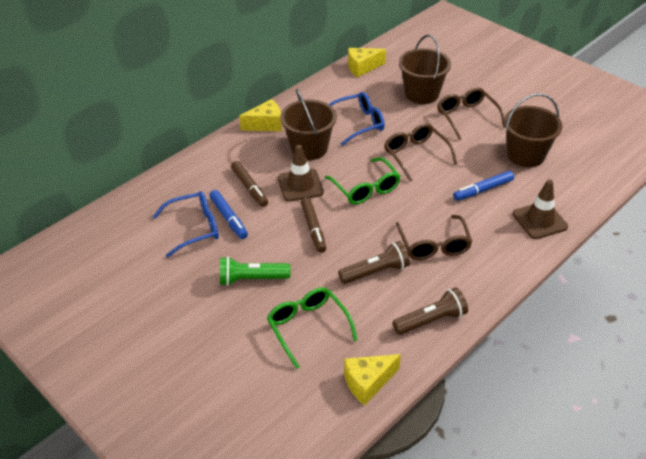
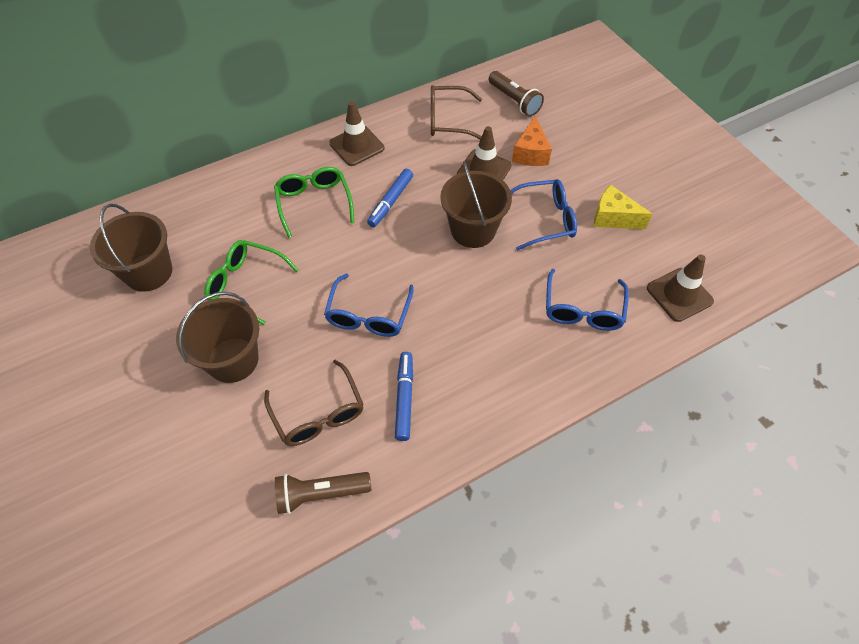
blue glasses: 2 -> 3
brown glasses: 3 -> 2
brown marker: 2 -> 0
brown traffic cone: 2 -> 3
green flashlight: 1 -> 0
orange cheese: 0 -> 1
yellow cheese: 3 -> 1

